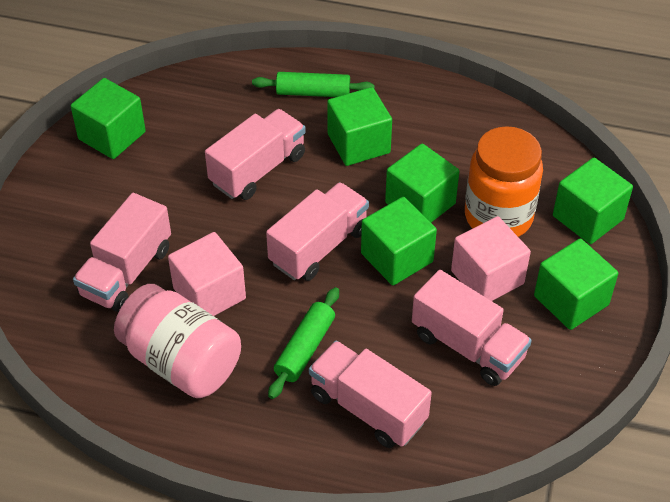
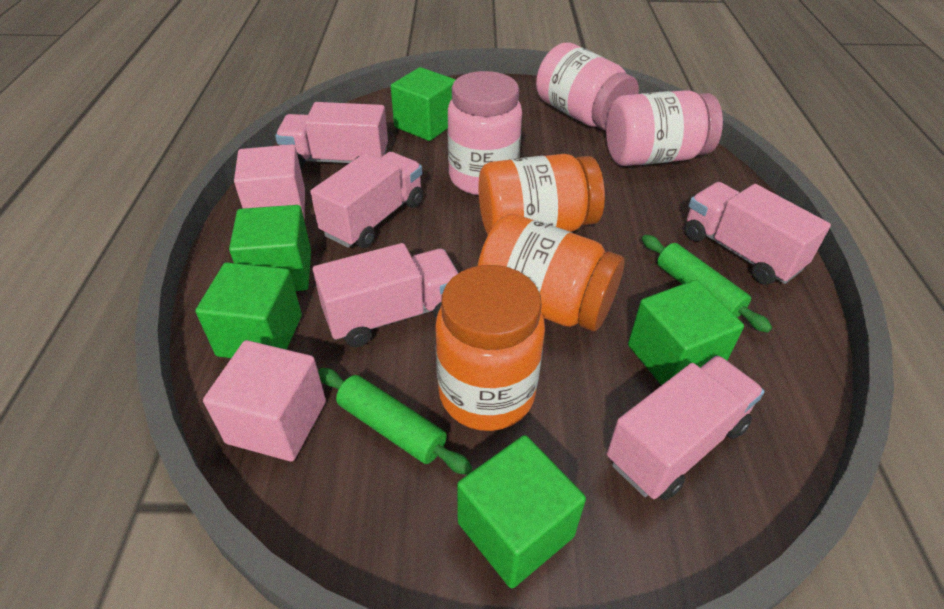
green cube: 6 -> 5
orange jar: 1 -> 3
pink jar: 1 -> 3

